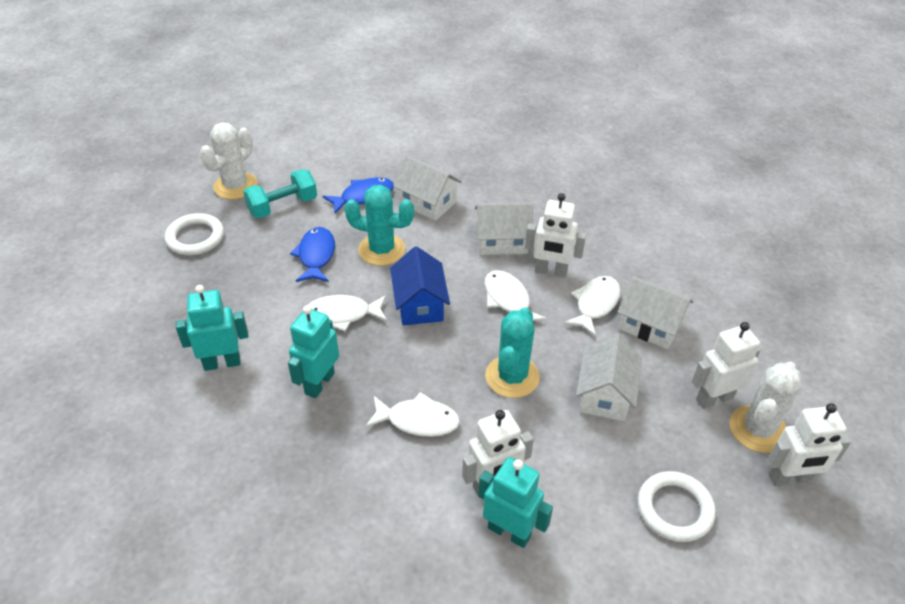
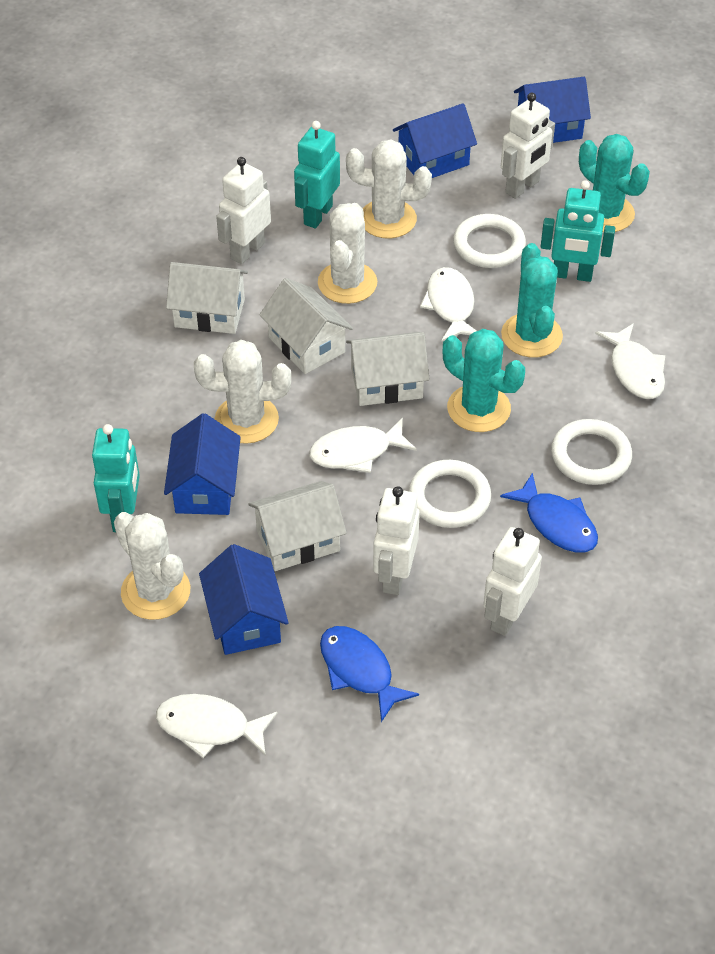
blue house: 1 -> 4
turquoise cactus: 2 -> 3
turquoise dumbbell: 1 -> 0
white cactus: 2 -> 4
white ring: 2 -> 3

